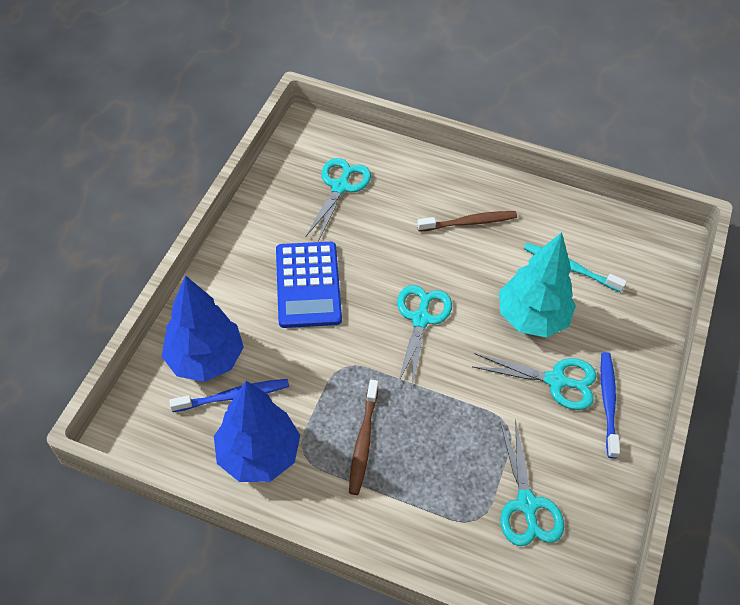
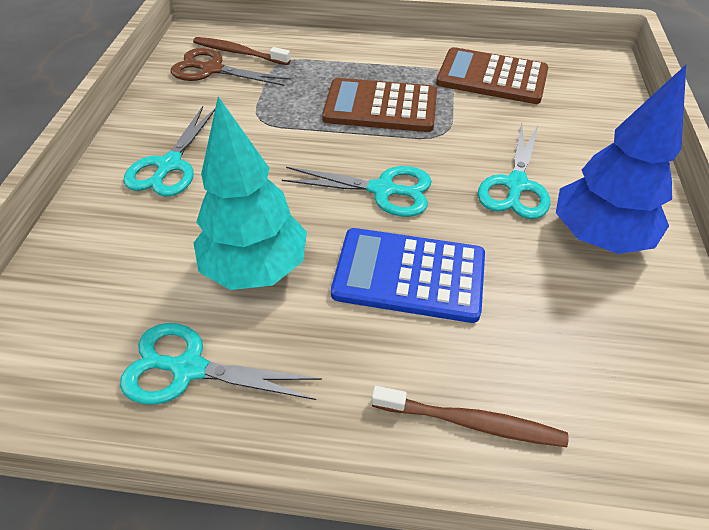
blue toothbrush: 2 -> 0
blue tree: 2 -> 1
brown calculator: 0 -> 2
brown scissors: 0 -> 1
turquoise toothbrush: 1 -> 0

